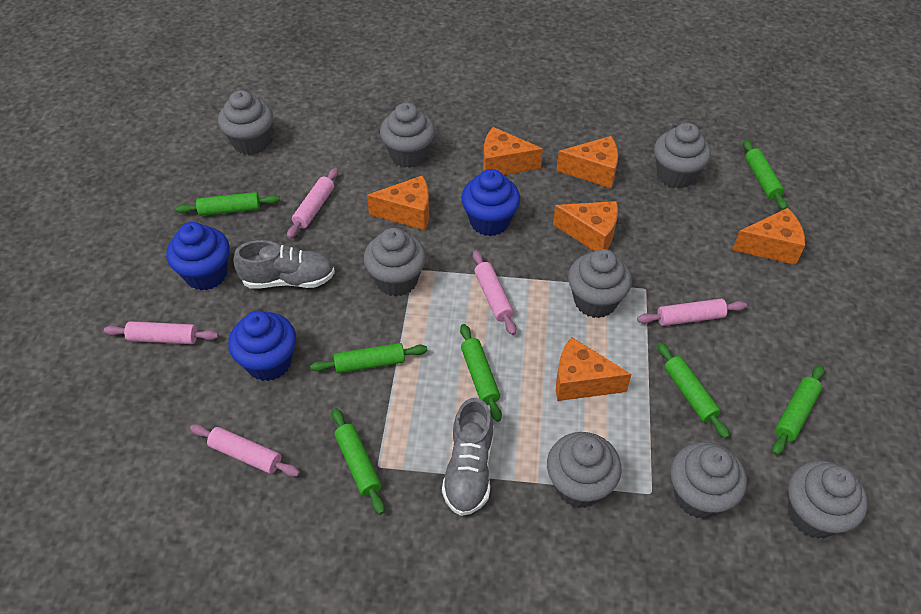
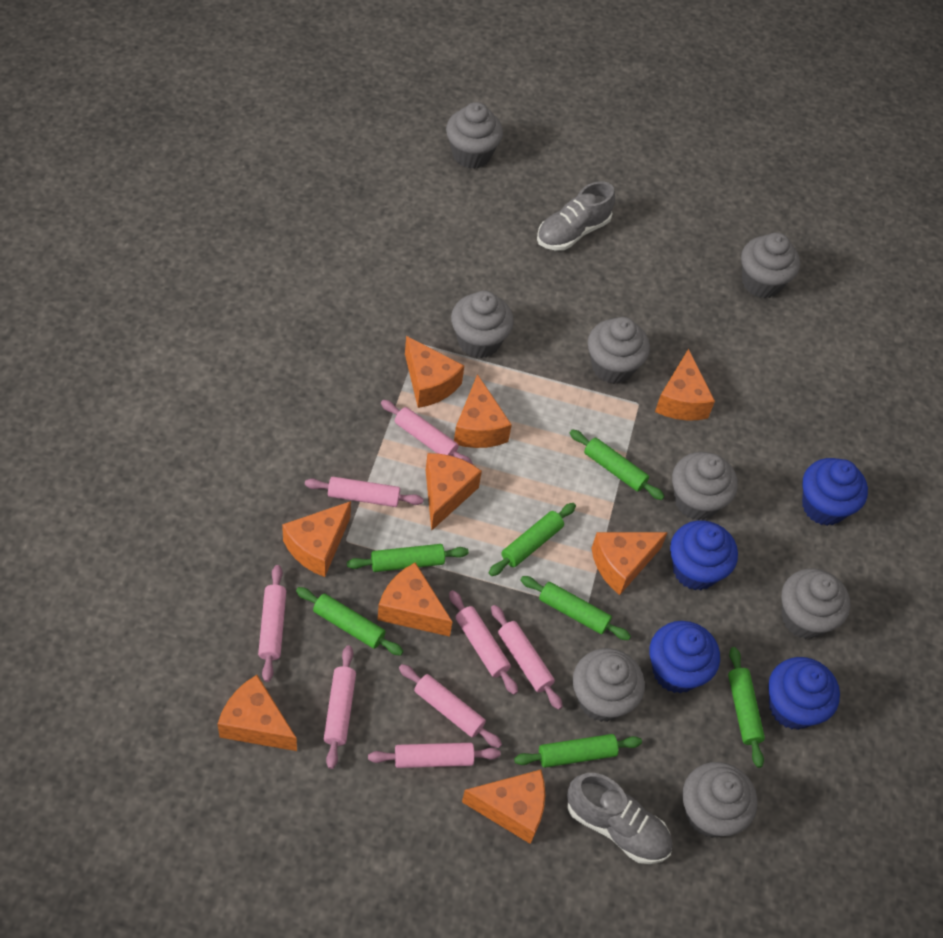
blue cupcake: 3 -> 4
orange cheese: 6 -> 9
pink rolling pin: 5 -> 8

